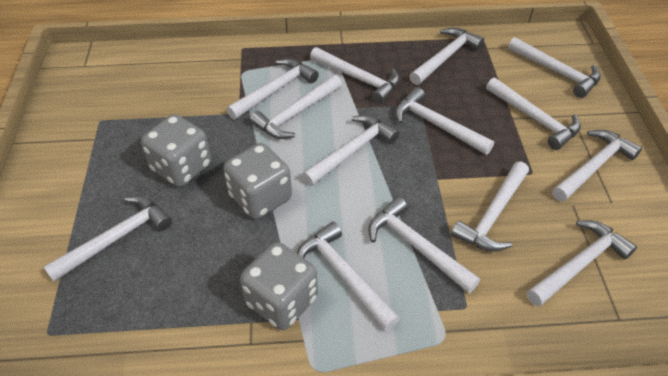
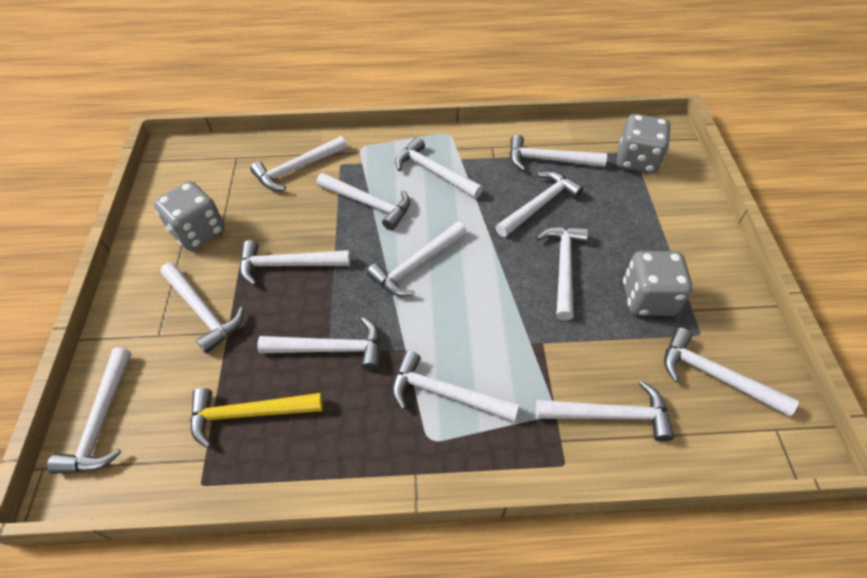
yellow hammer: 0 -> 1

